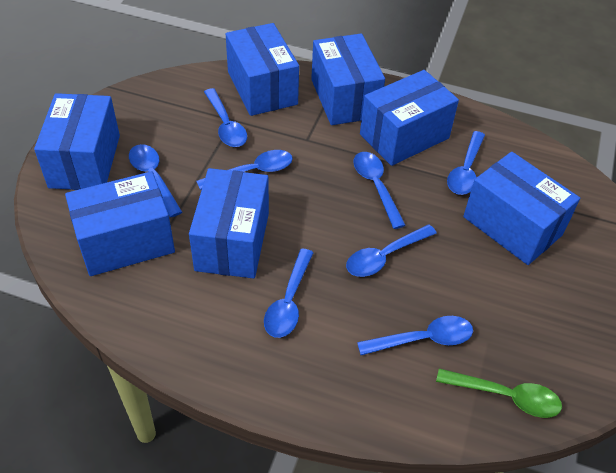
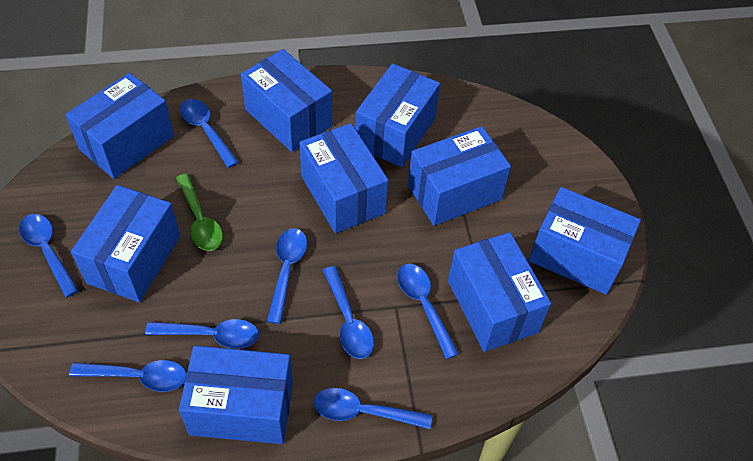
blue box: 7 -> 9

